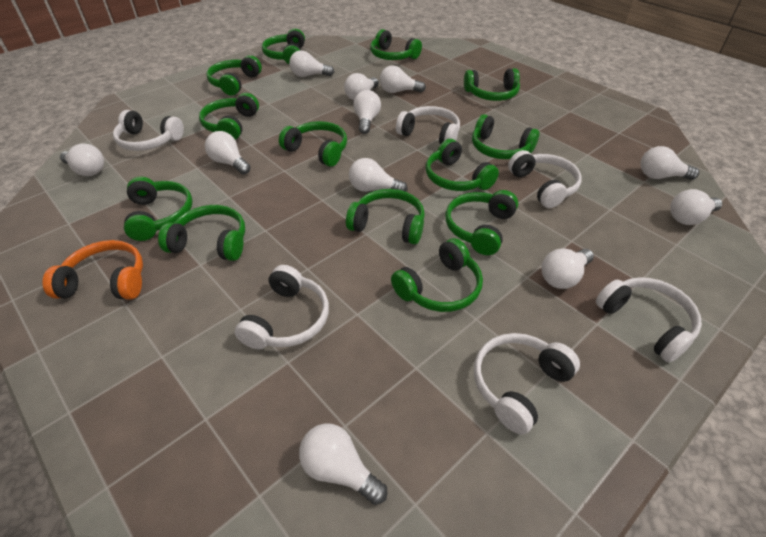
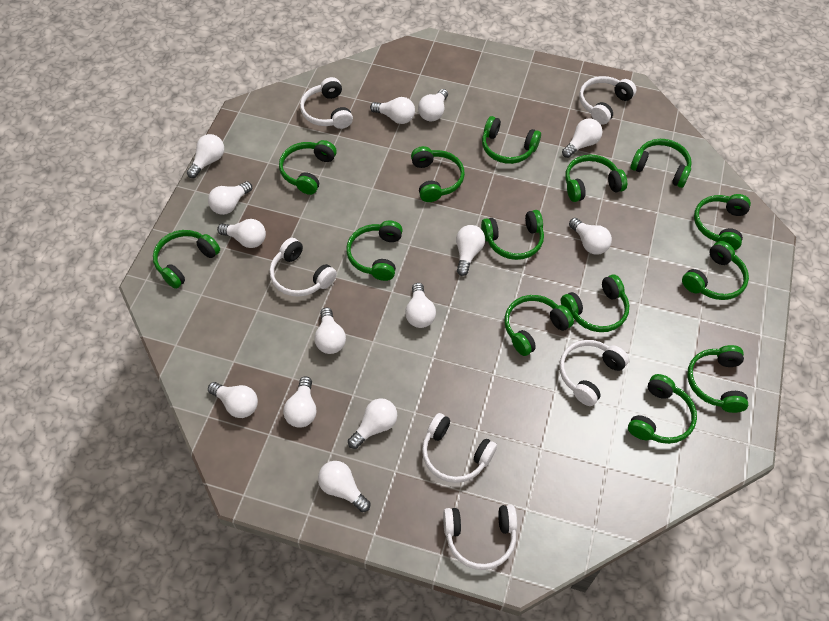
green headphones: 13 -> 14
orange headphones: 1 -> 0
white light bulb: 11 -> 14

